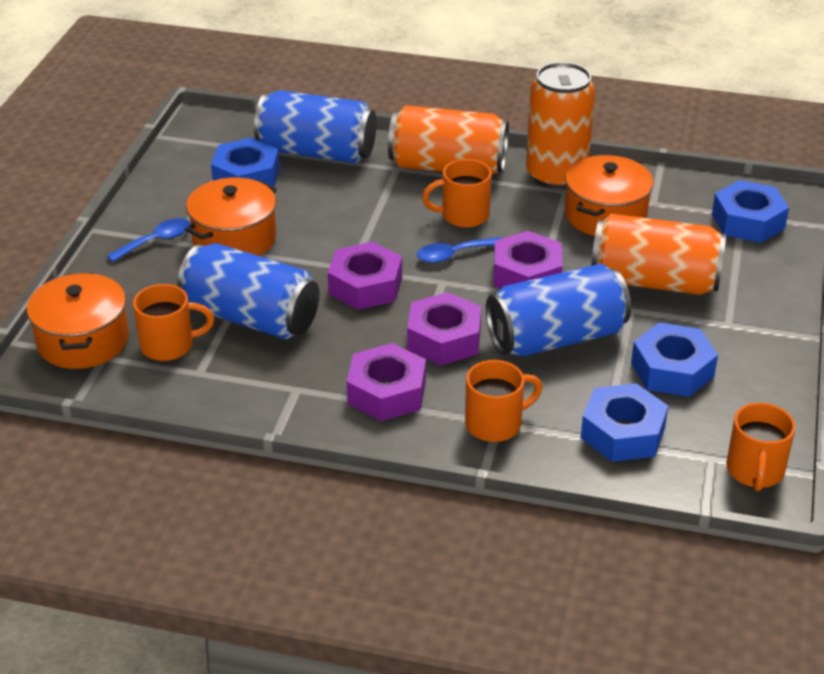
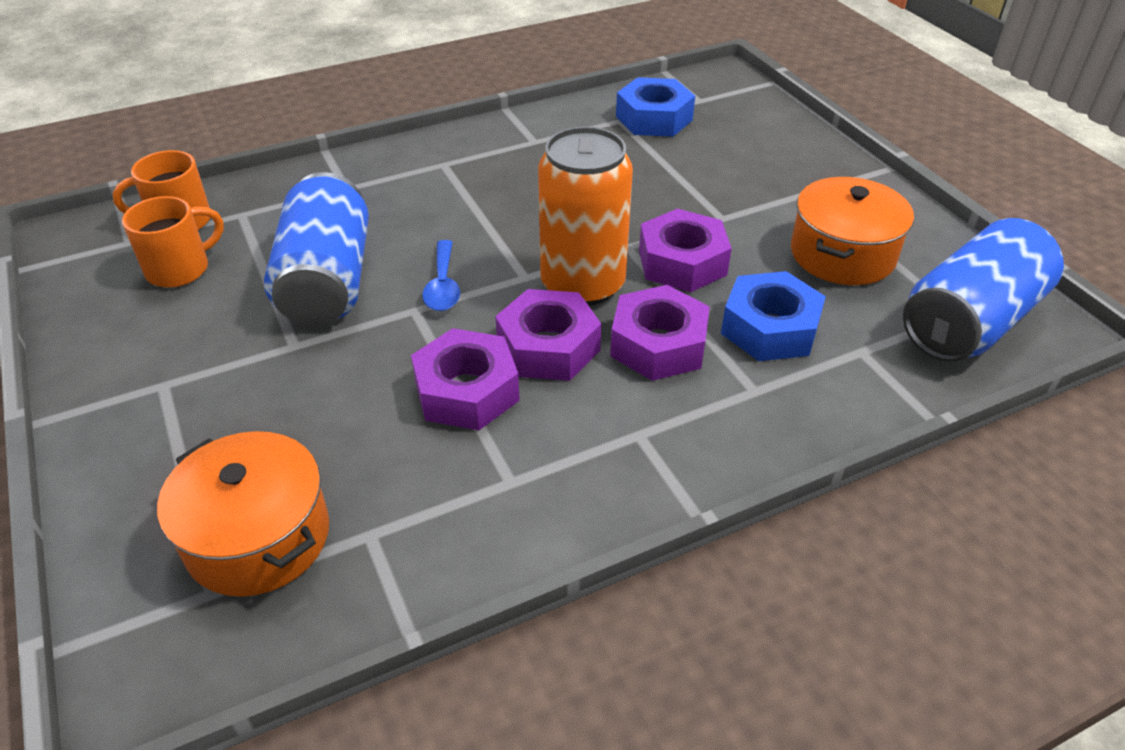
blue can: 3 -> 2
blue nut: 4 -> 2
blue spoon: 2 -> 1
orange can: 3 -> 1
orange mug: 4 -> 2
orange pot: 3 -> 2

